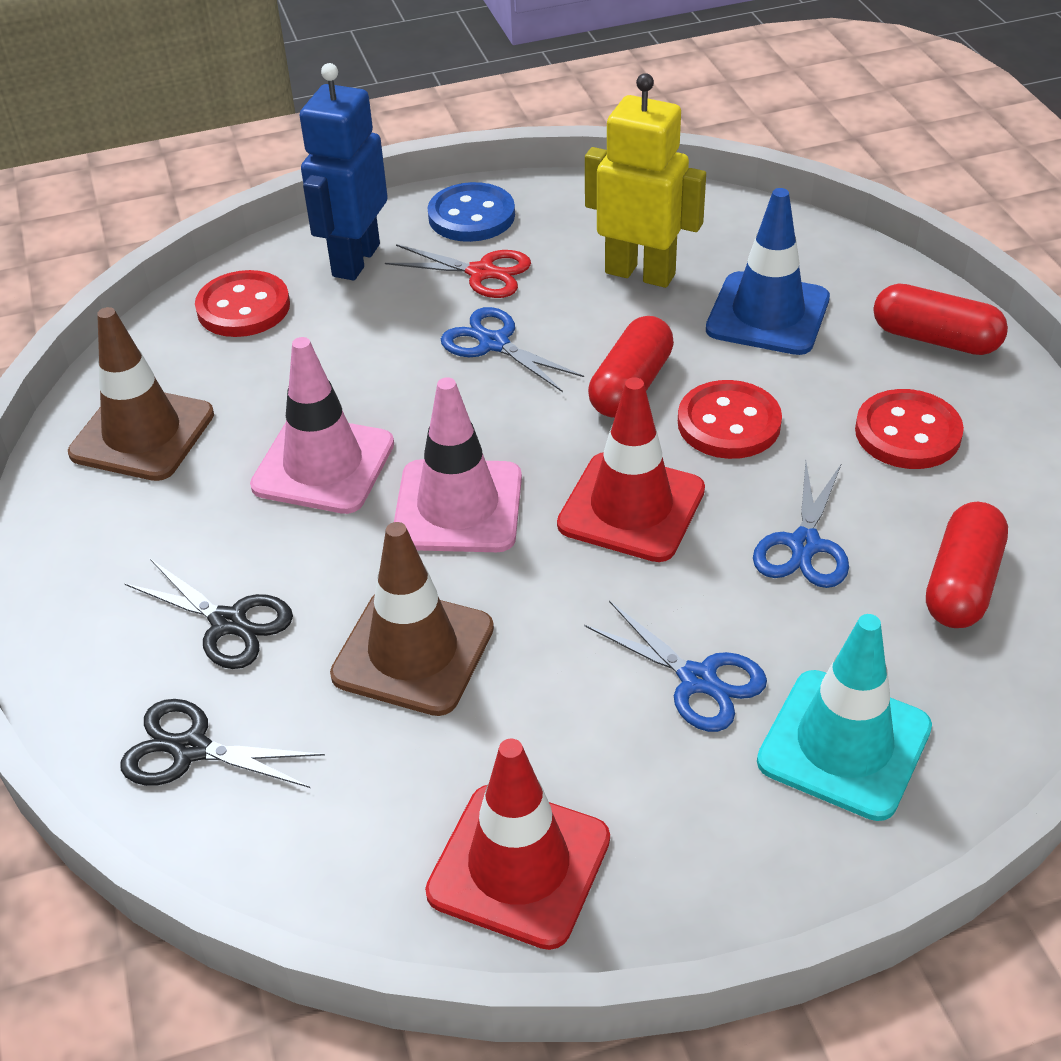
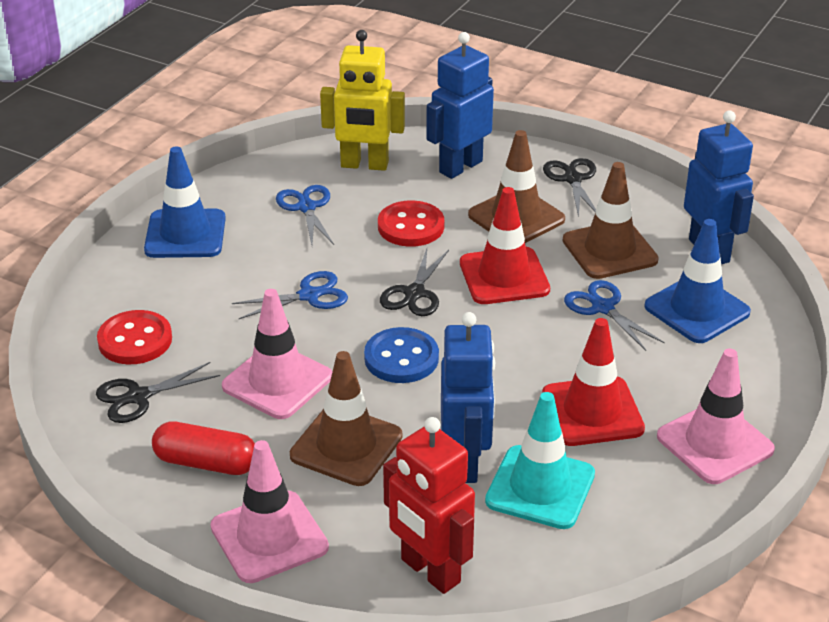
black scissors: 2 -> 3
blue robot: 1 -> 3
blue traffic cone: 1 -> 2
brown traffic cone: 2 -> 3
pink traffic cone: 2 -> 3
red button: 3 -> 2
red capsule: 3 -> 1
red robot: 0 -> 1
red scissors: 1 -> 0

